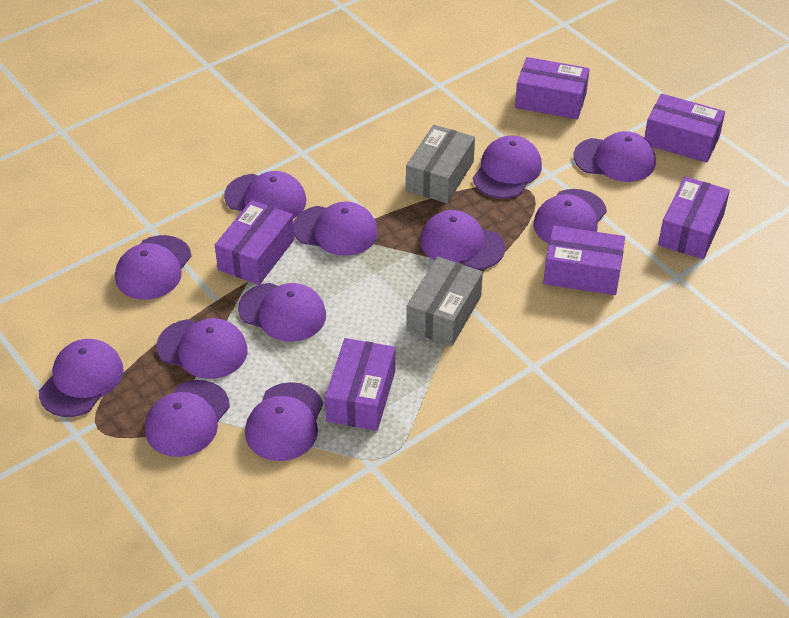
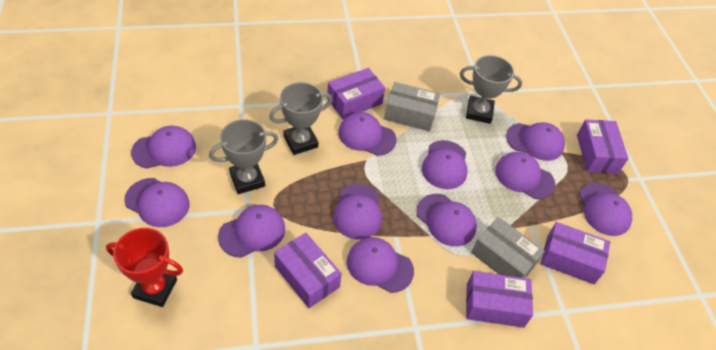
grey trophy: 0 -> 3
purple box: 6 -> 5
purple cap: 12 -> 11
red trophy: 0 -> 1

